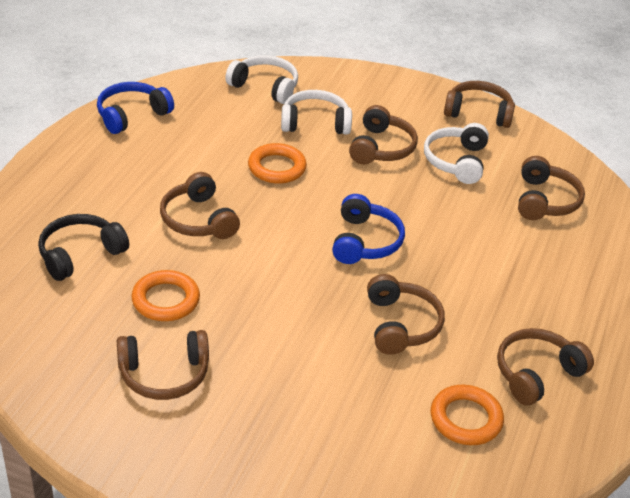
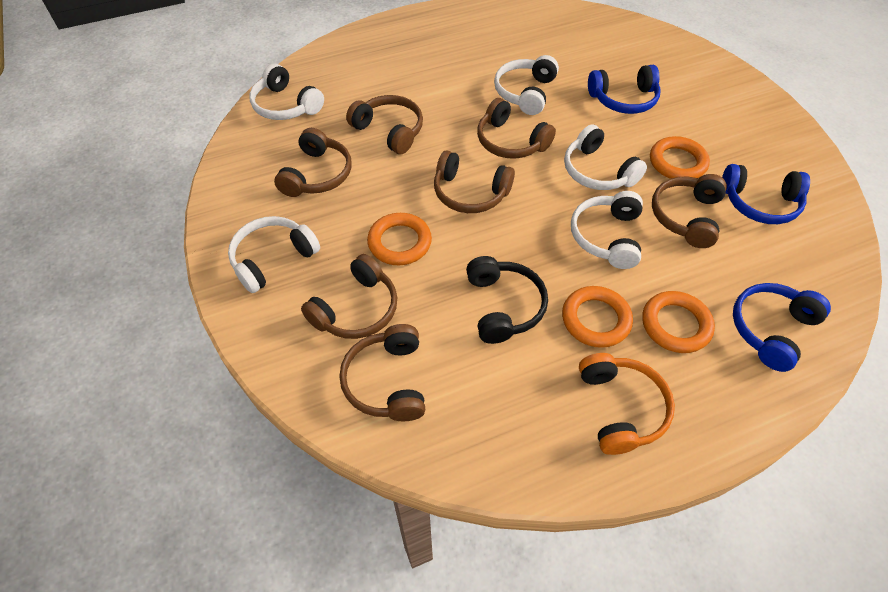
blue headphones: 2 -> 3
orange headphones: 0 -> 1
orange ring: 3 -> 4
white headphones: 3 -> 5

